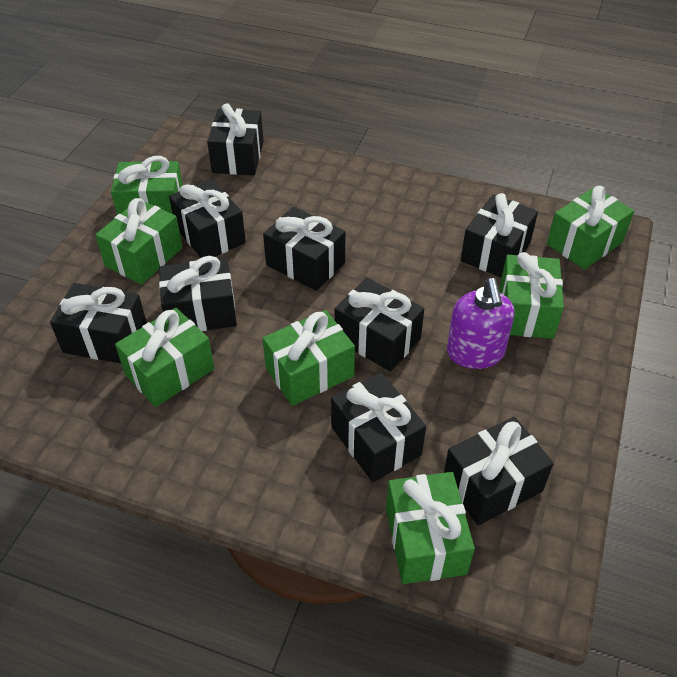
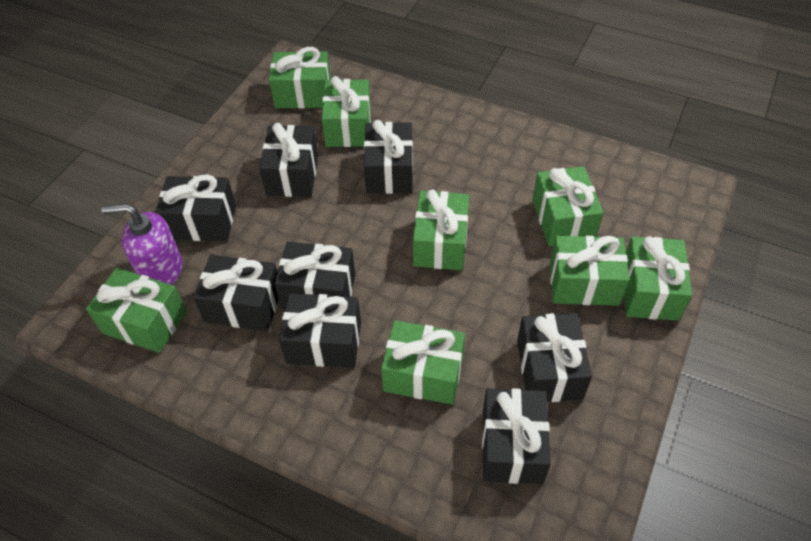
black gift: 9 -> 8
green gift: 7 -> 8

